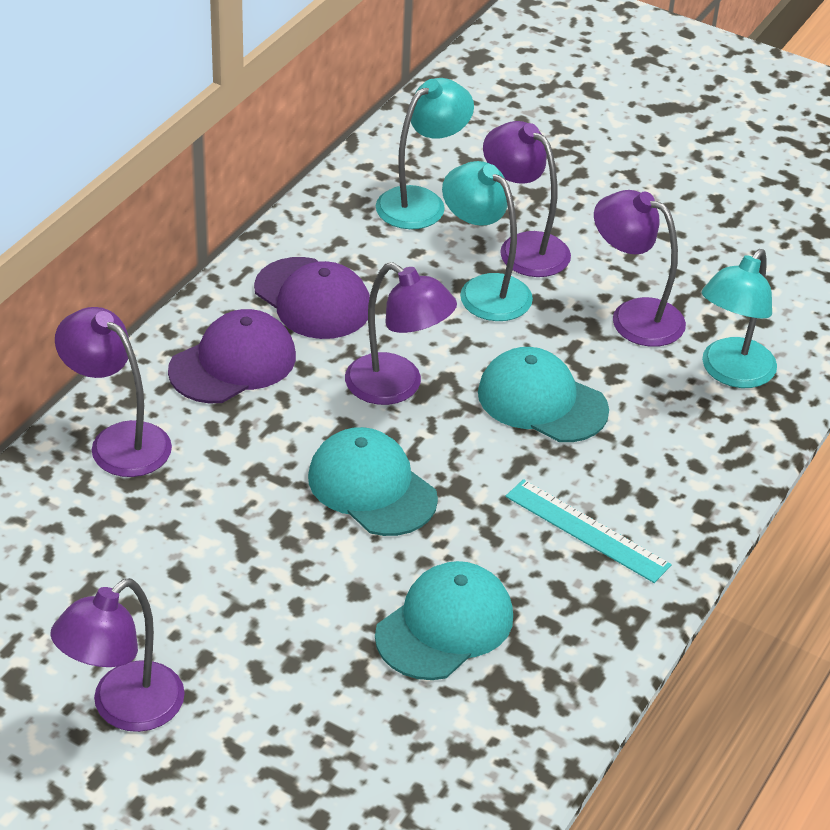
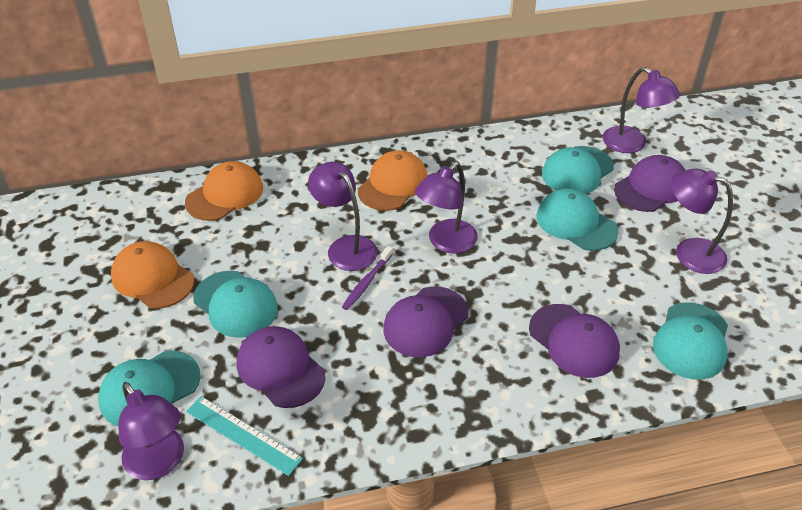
orange cap: 0 -> 3
purple cap: 2 -> 4
purple toothbrush: 0 -> 1
turquoise cap: 3 -> 5
turquoise lamp: 3 -> 0

